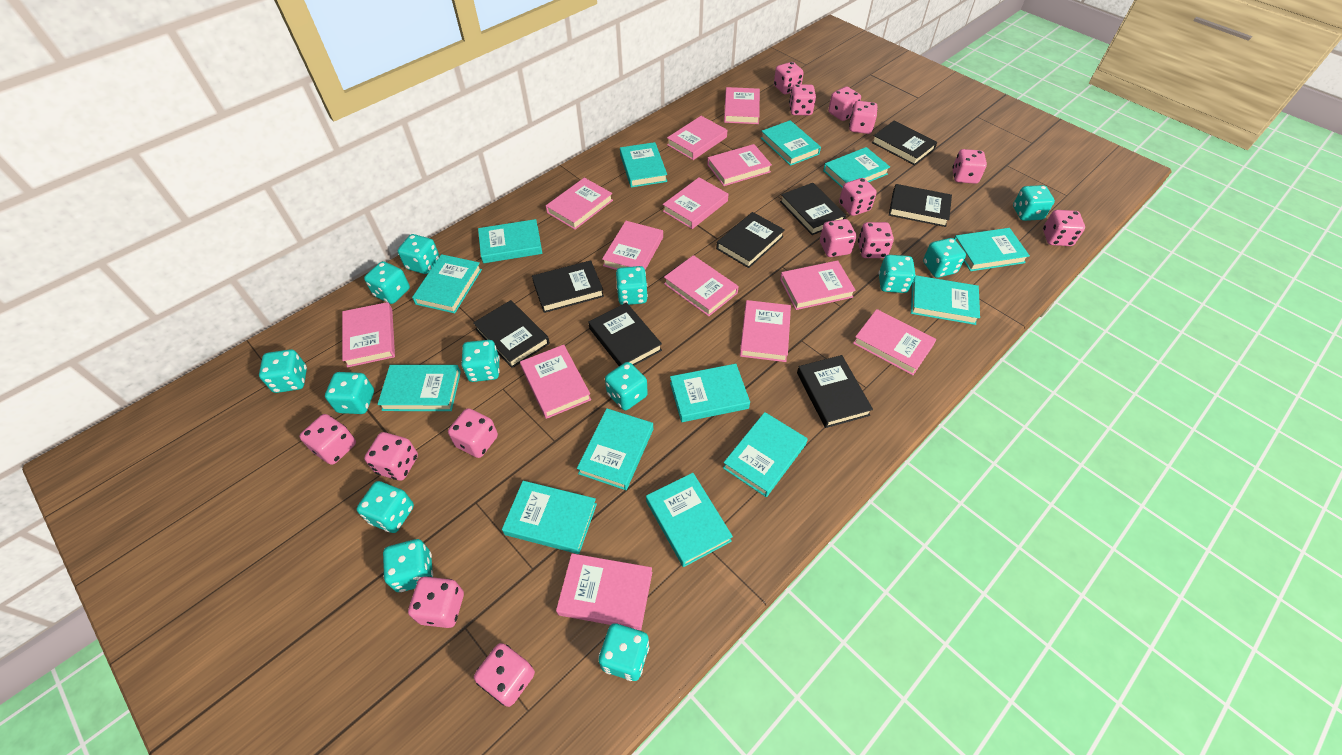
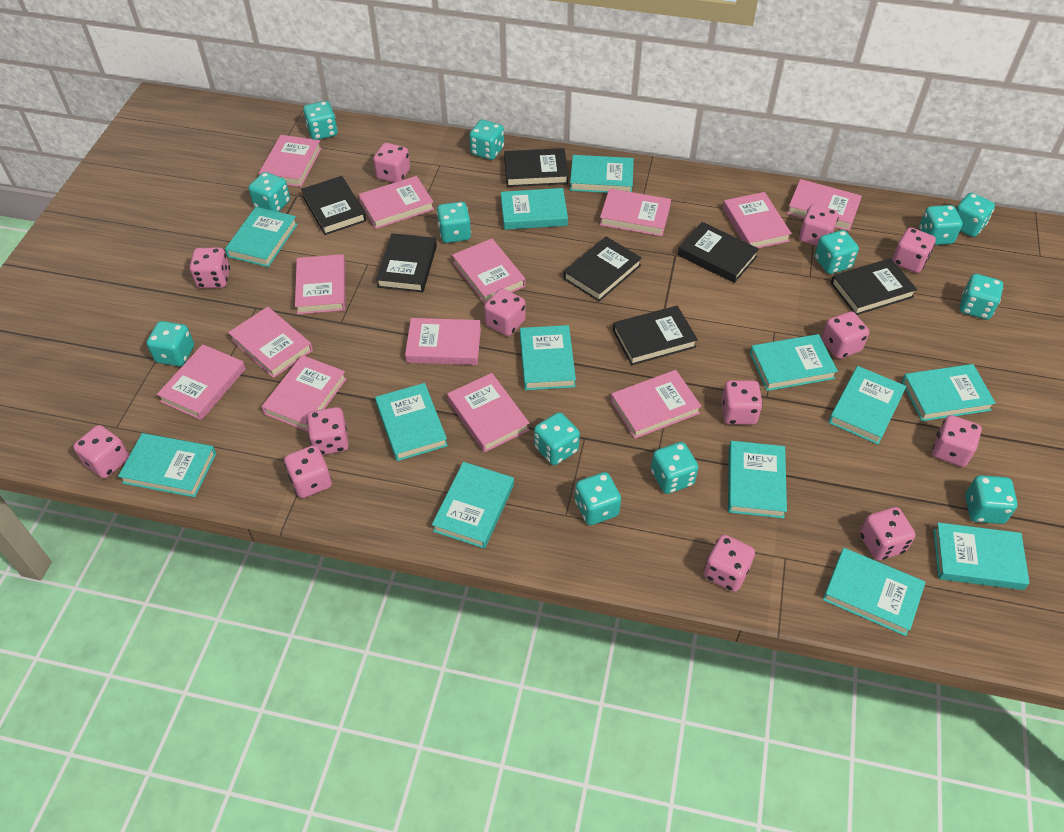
black book: 8 -> 7
pink dice: 14 -> 13

